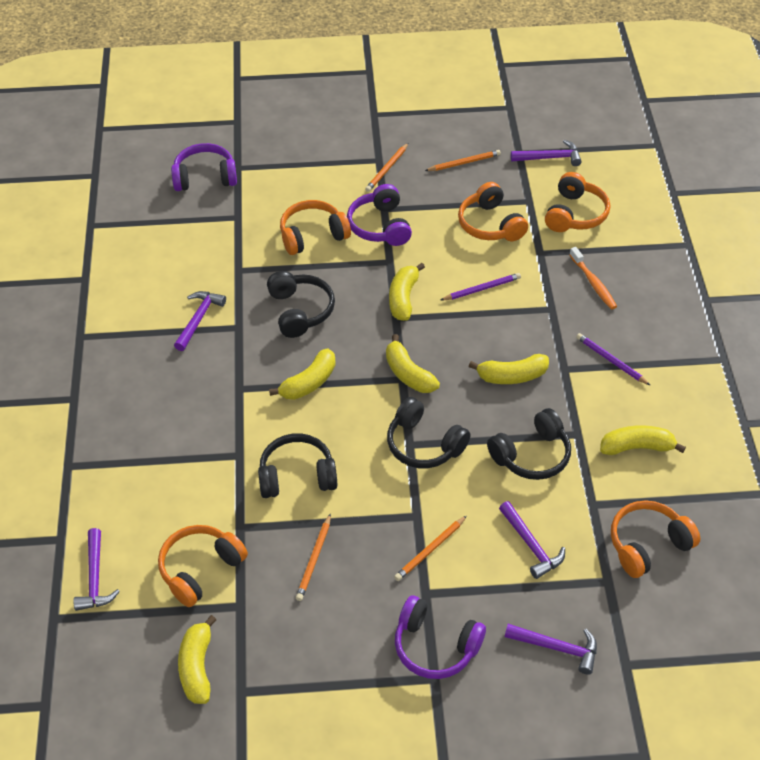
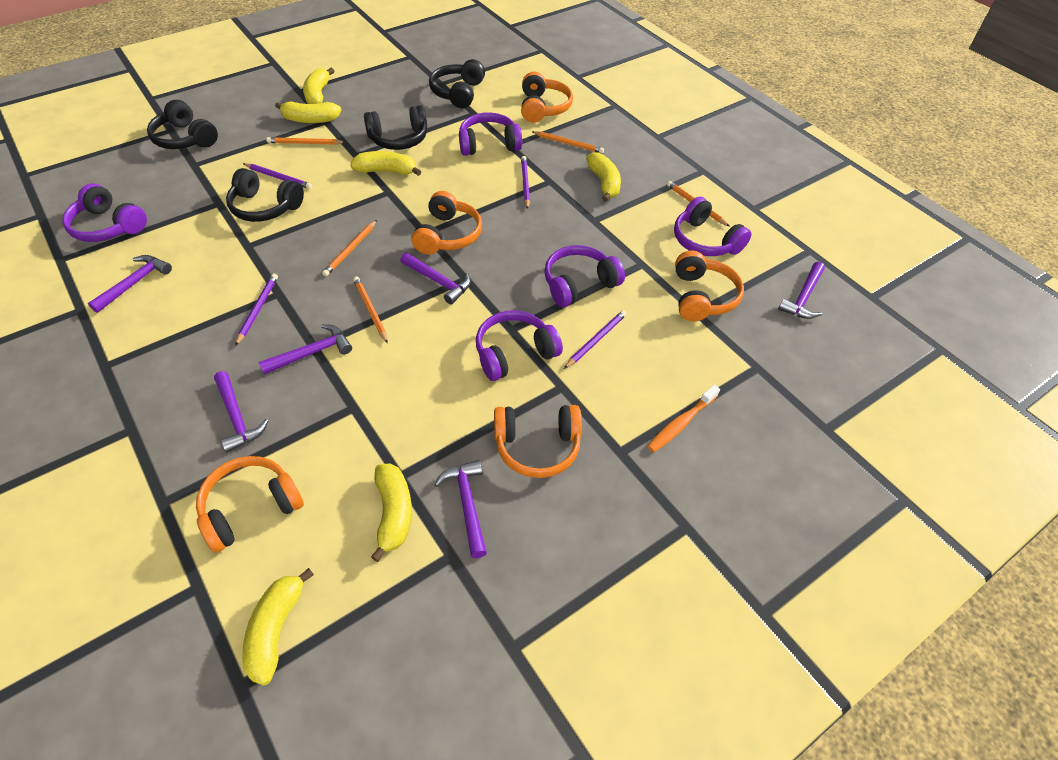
orange pencil: 4 -> 5
purple hammer: 5 -> 6
purple headphones: 3 -> 5
purple pencil: 2 -> 4

